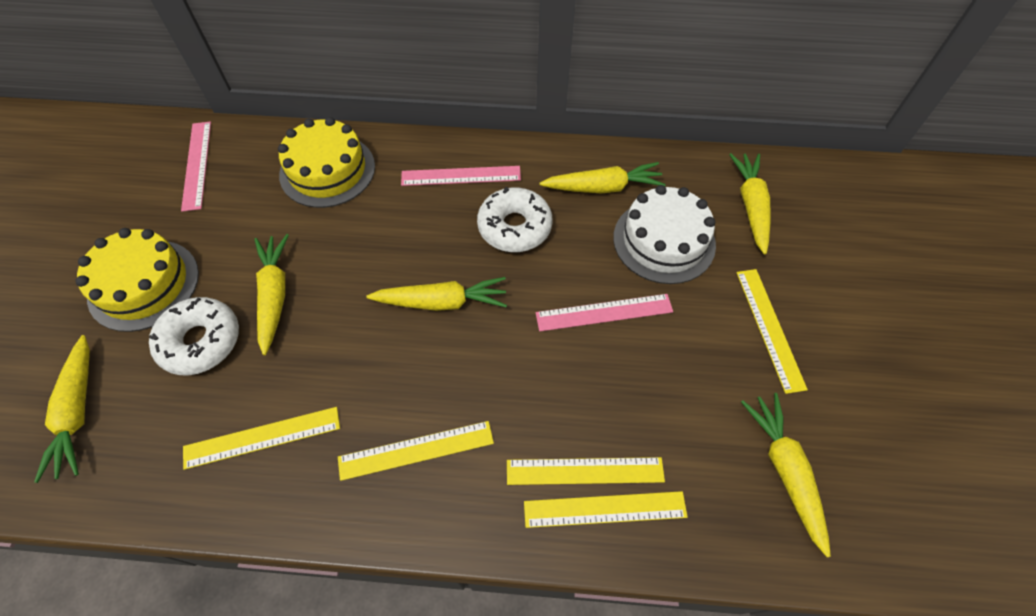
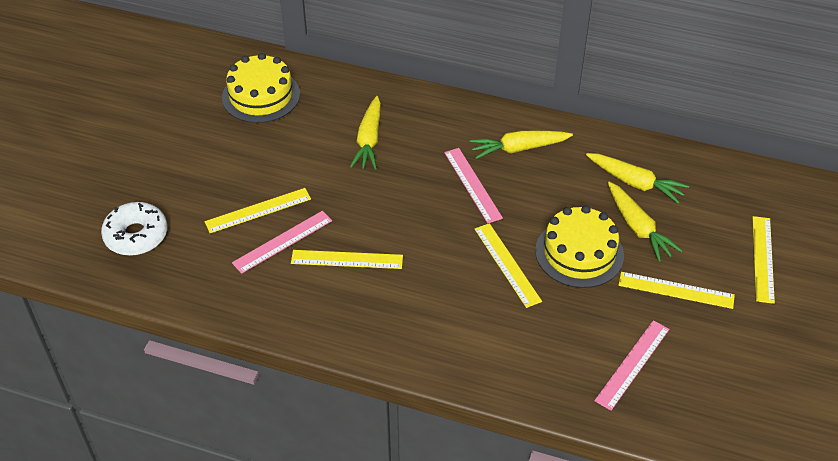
white cake: 1 -> 0
white donut: 2 -> 1
yellow carrot: 6 -> 4

